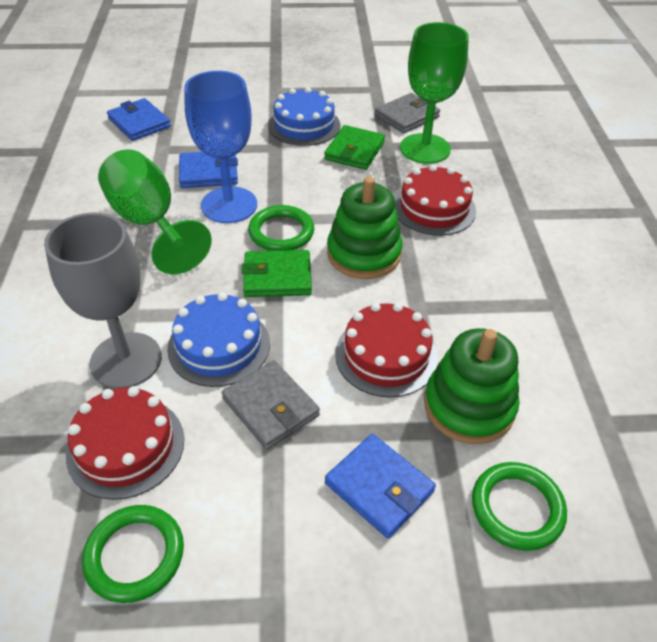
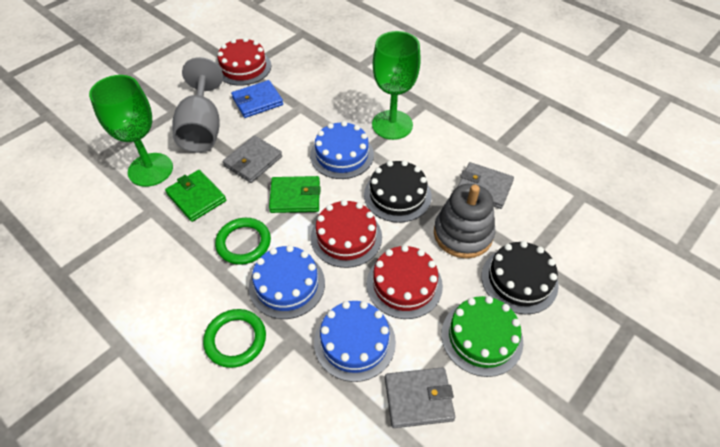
black cake: 0 -> 2
blue cake: 2 -> 3
blue goblet: 1 -> 0
blue wallet: 3 -> 1
green cake: 0 -> 1
green ring: 3 -> 2
green stacking toy: 2 -> 0
grey stacking toy: 0 -> 1
grey wallet: 2 -> 3

